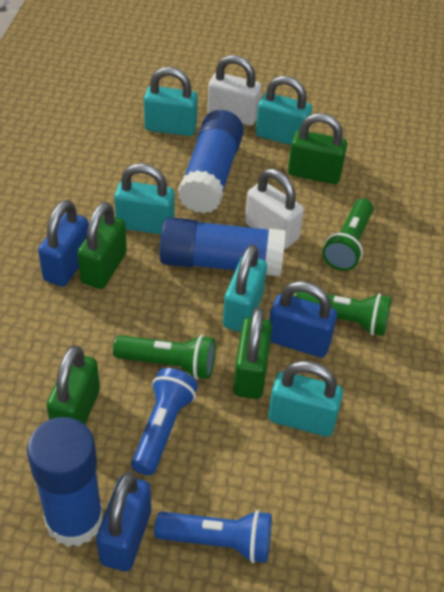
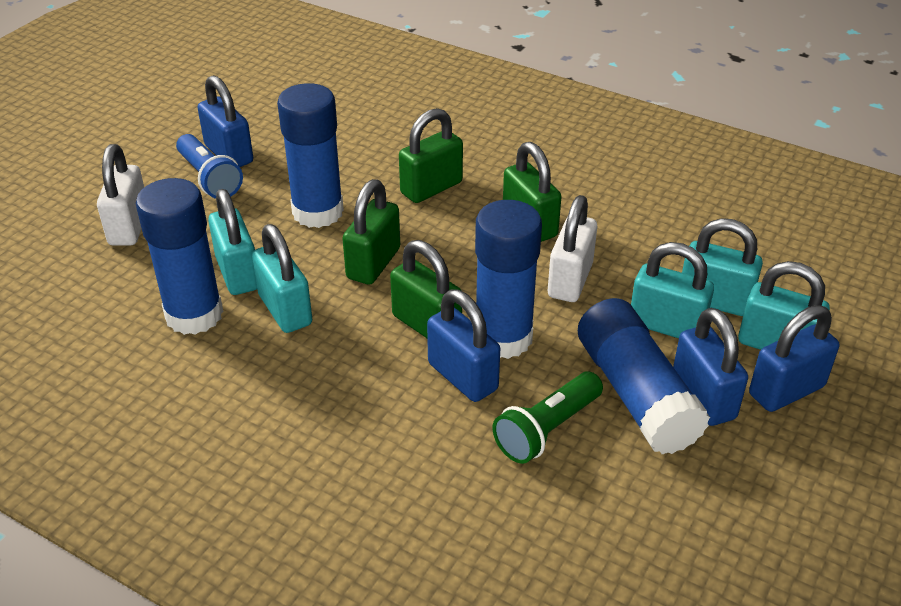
blue flashlight: 2 -> 1
blue glue stick: 3 -> 4
blue padlock: 3 -> 4
green flashlight: 3 -> 1

